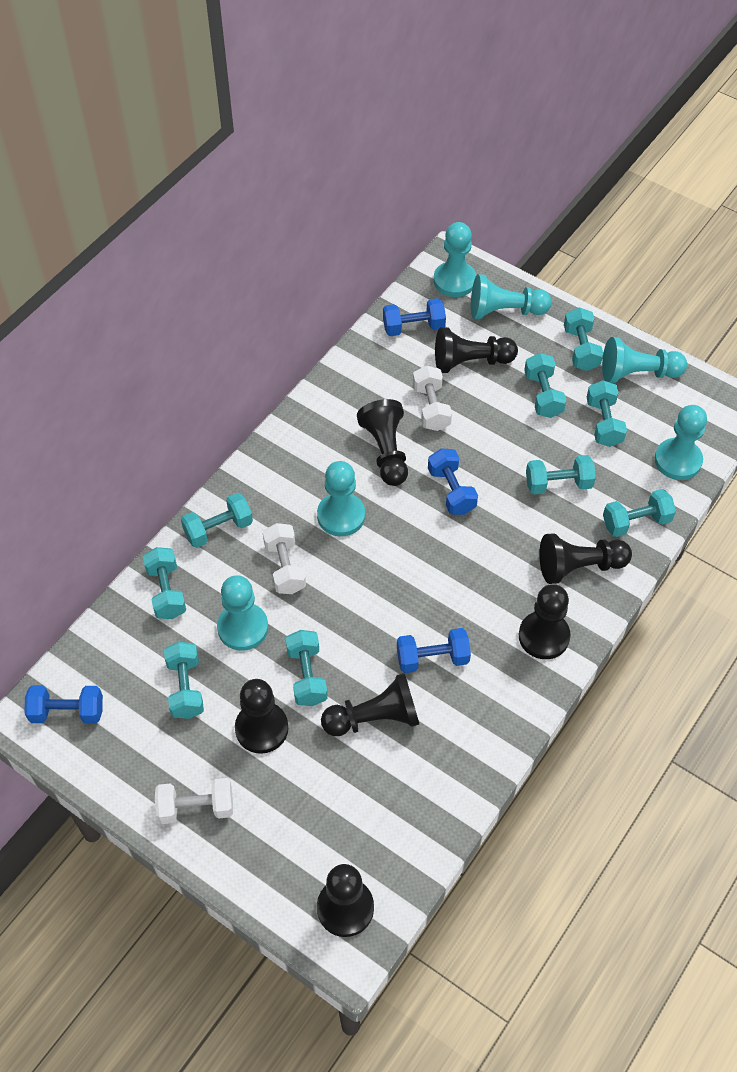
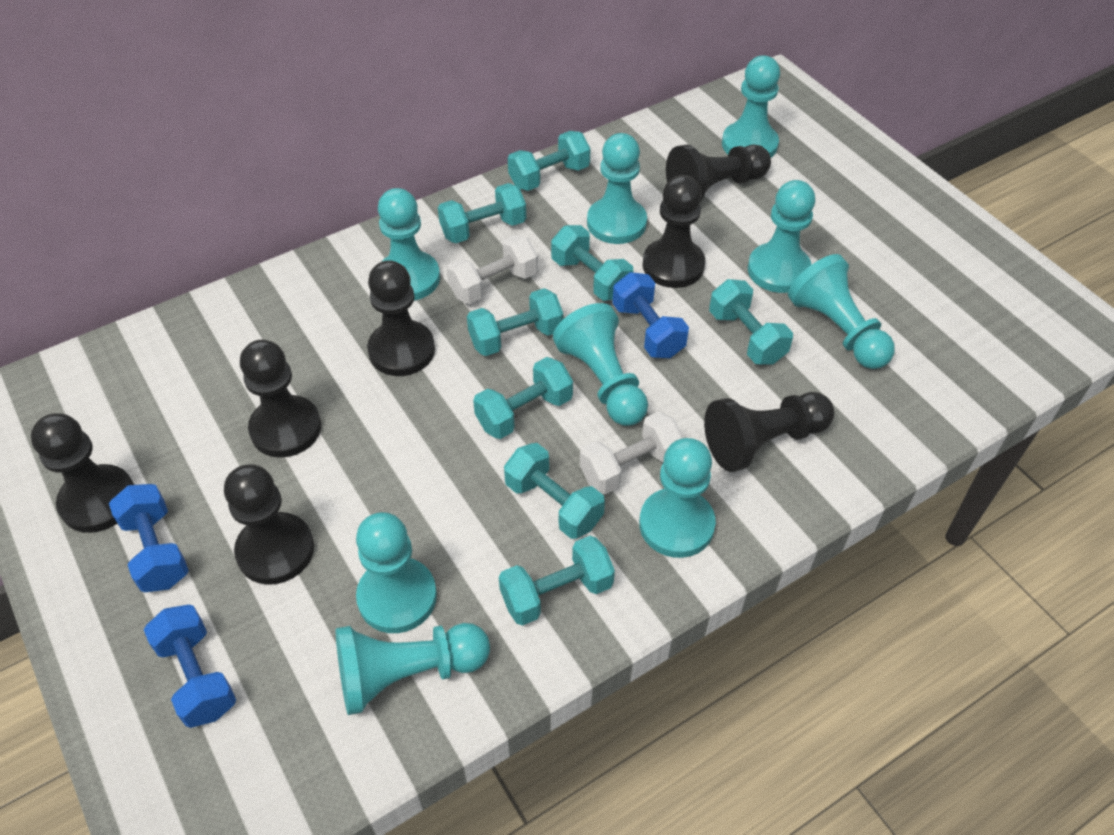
blue dumbbell: 4 -> 3
turquoise dumbbell: 9 -> 8
turquoise pawn: 6 -> 9
white dumbbell: 3 -> 2

